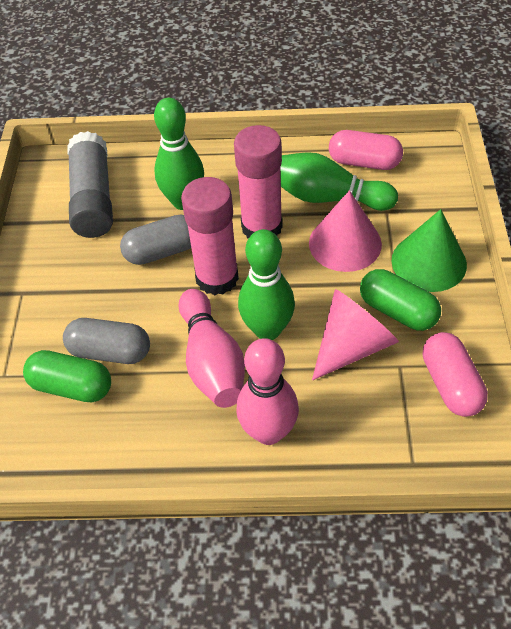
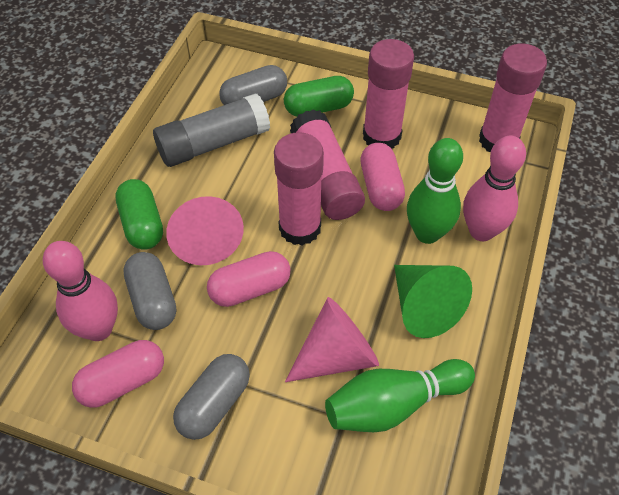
green bowling pin: 3 -> 2
grey capsule: 2 -> 3
pink capsule: 2 -> 3
pink glue stick: 2 -> 4

